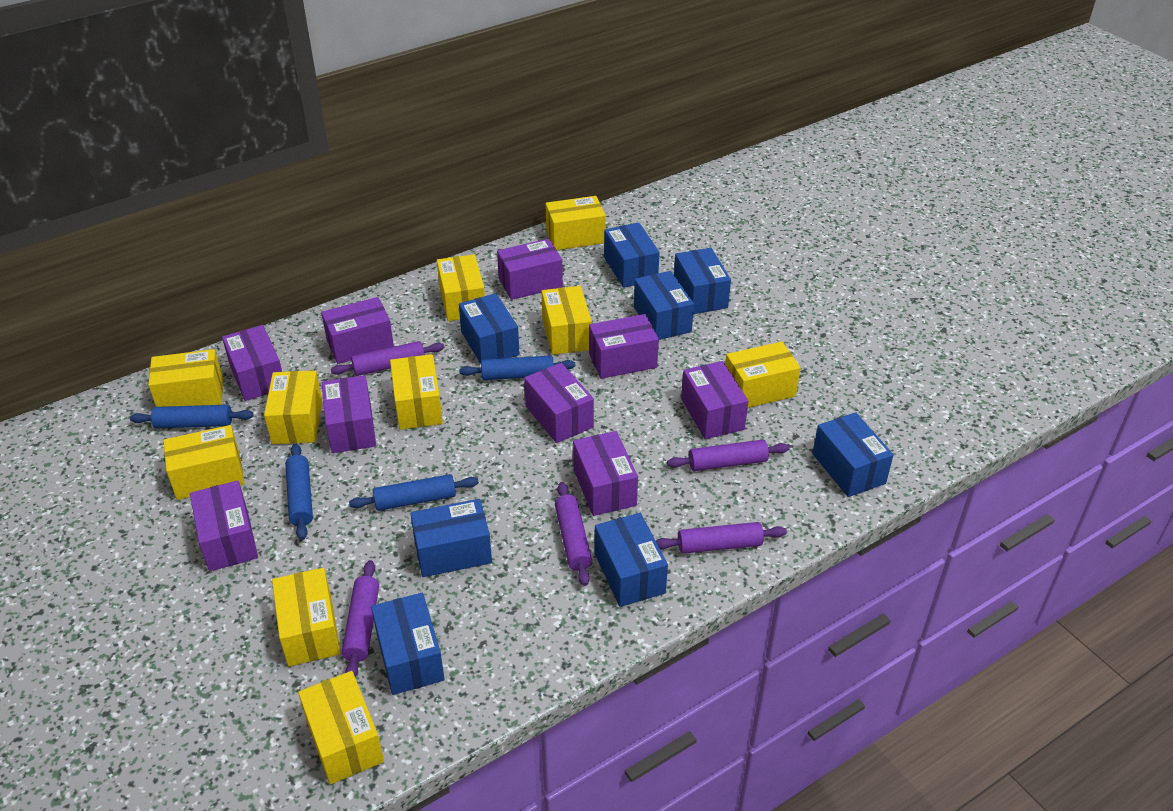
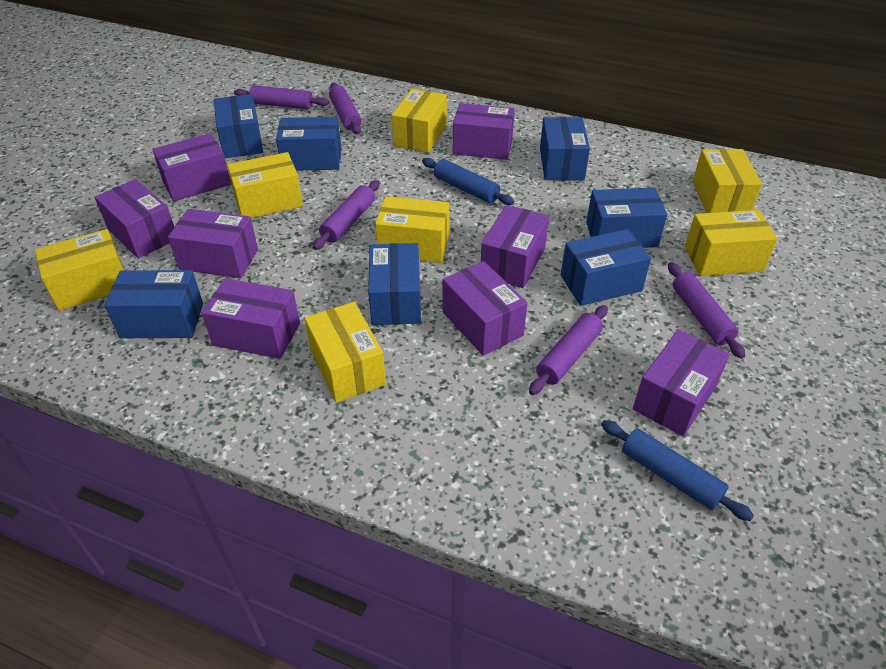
blue box: 8 -> 7
blue rolling pin: 4 -> 2
purple box: 9 -> 8
yellow box: 10 -> 7

